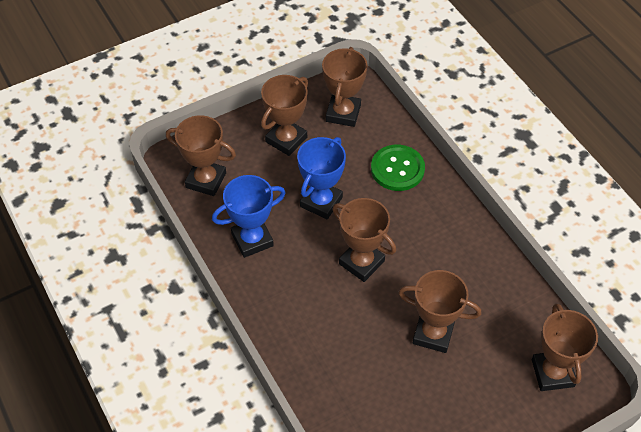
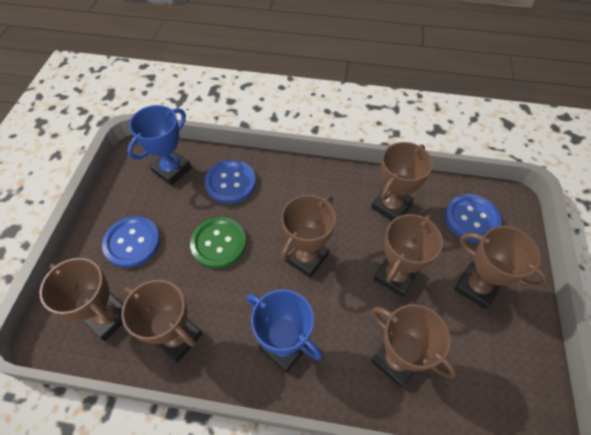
blue button: 0 -> 3
brown trophy: 6 -> 7

